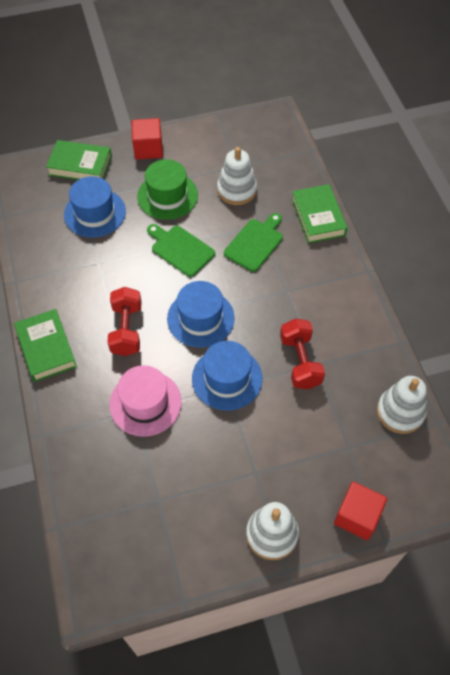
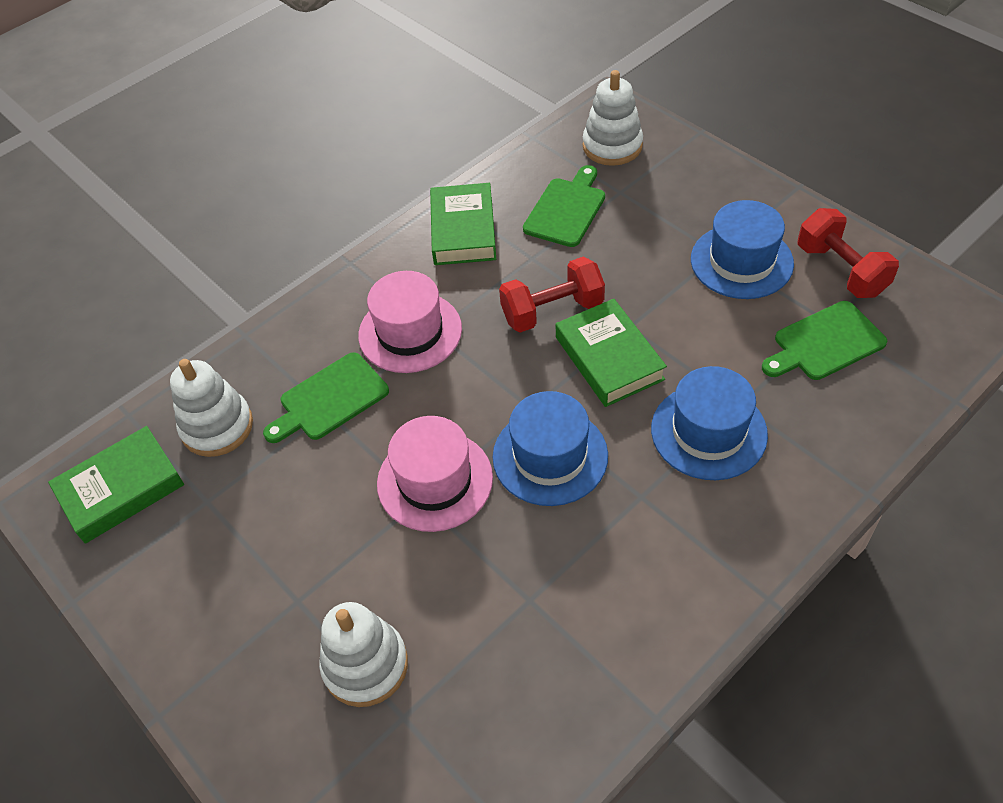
green cutting board: 2 -> 3
green hat: 1 -> 0
pink hat: 1 -> 2
red cube: 2 -> 0

